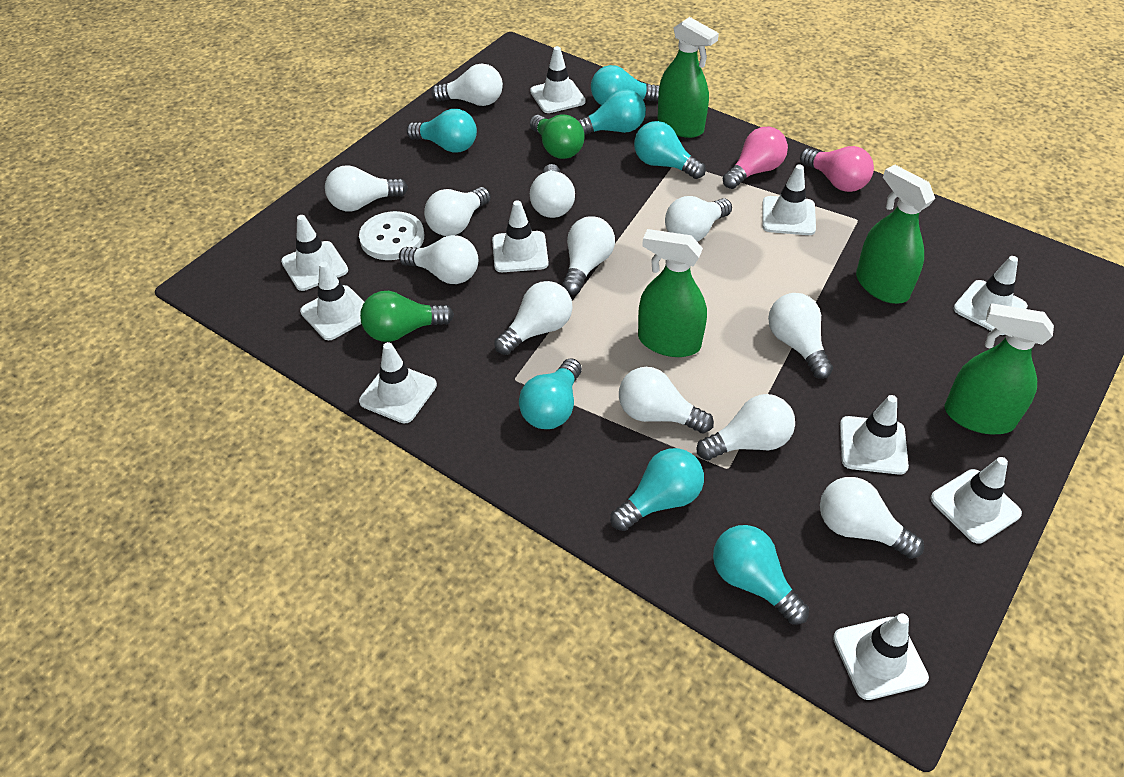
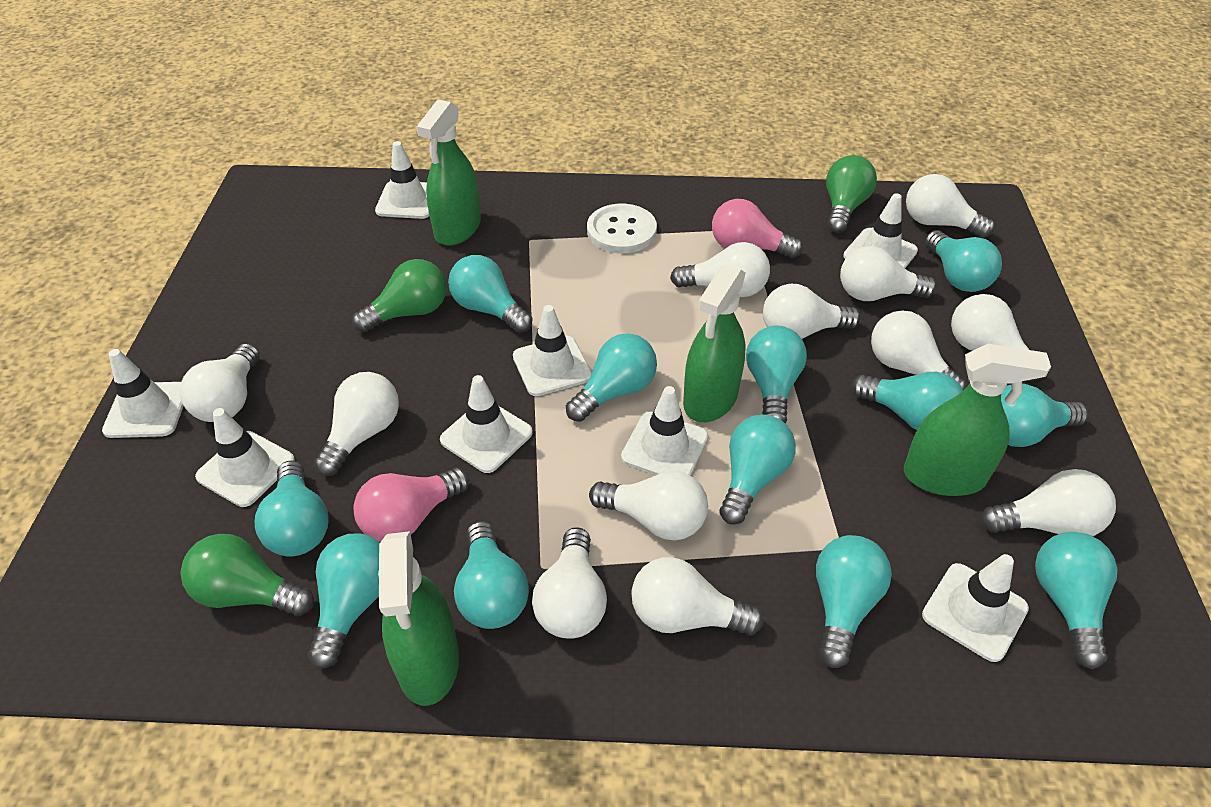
green light bulb: 2 -> 3
turquoise light bulb: 7 -> 12
white traffic cone: 10 -> 8

